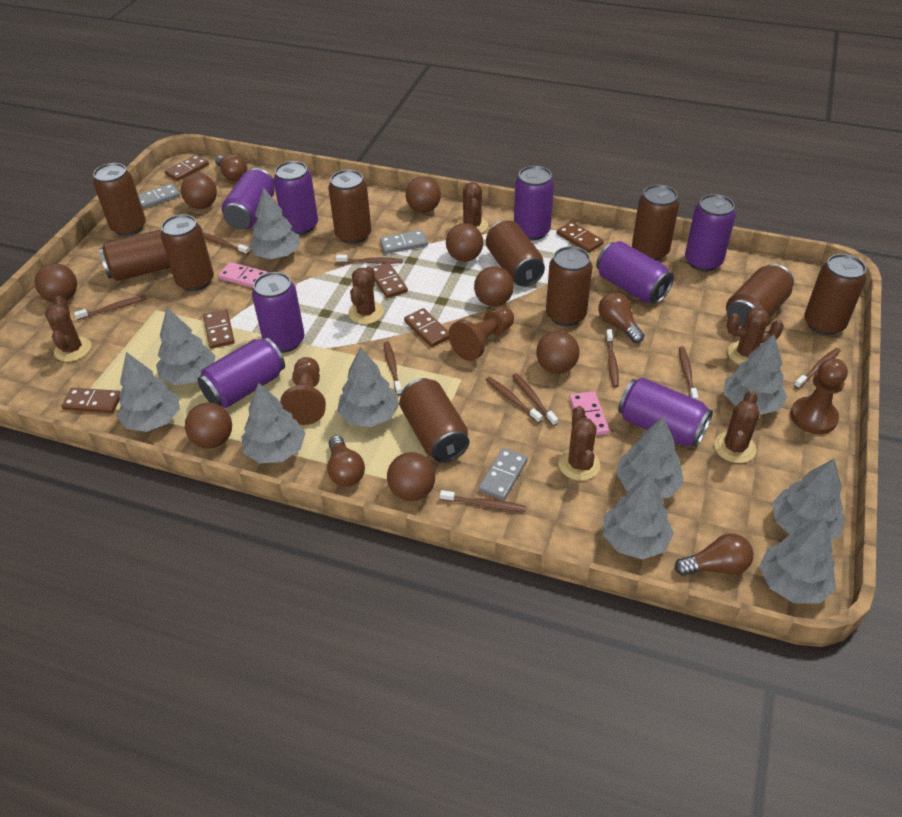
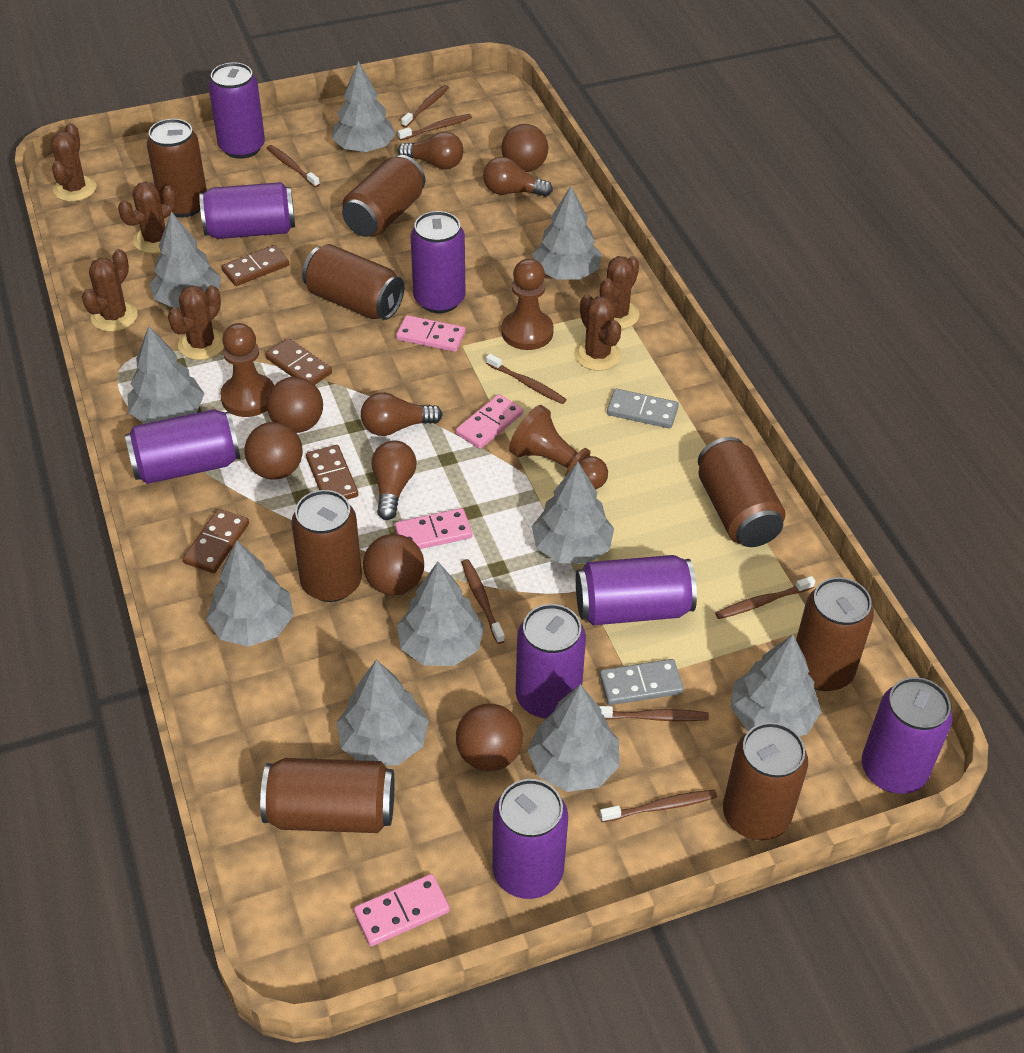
brown ball: 8 -> 5
brown can: 10 -> 8
brown domino: 6 -> 4
brown toothbrush: 10 -> 8
grey domino: 3 -> 2
pink domino: 2 -> 4

